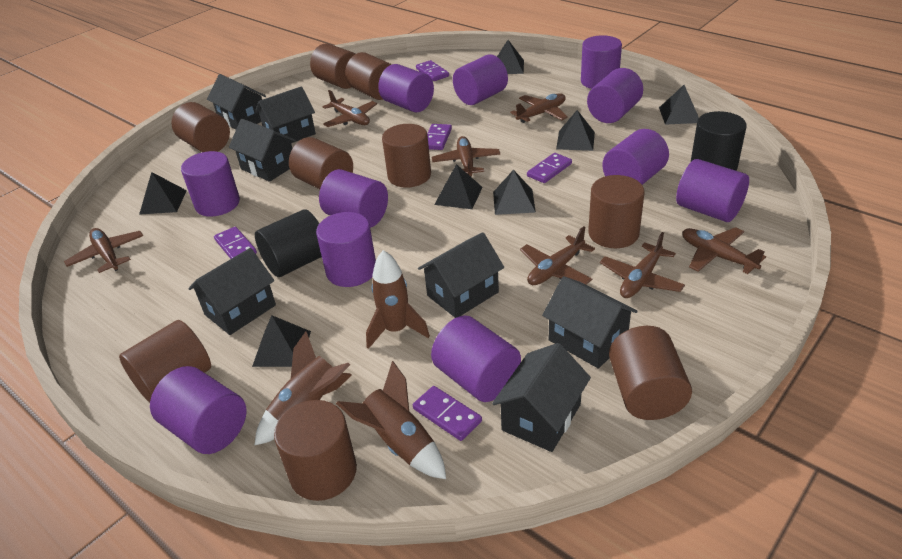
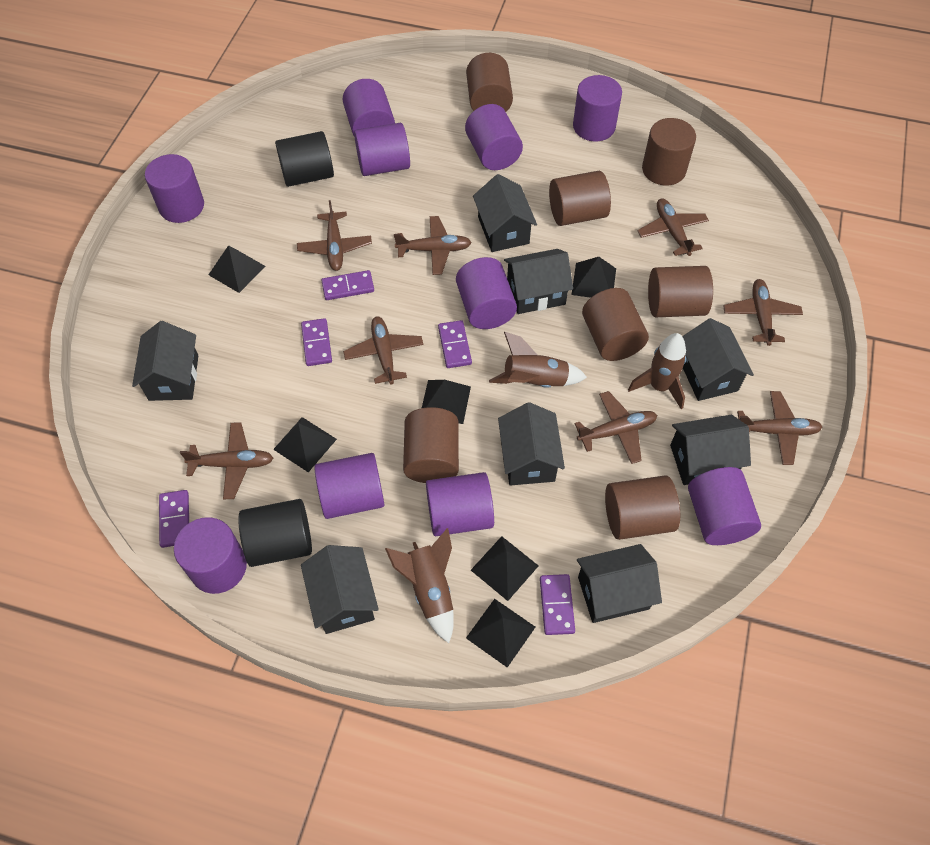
black house: 7 -> 8
black pyramid: 7 -> 6
brown cylinder: 9 -> 7
brown plane: 7 -> 8
purple cylinder: 11 -> 10

